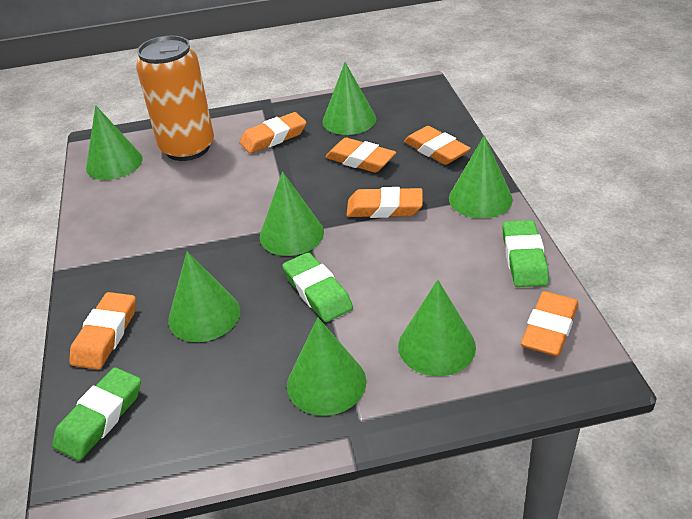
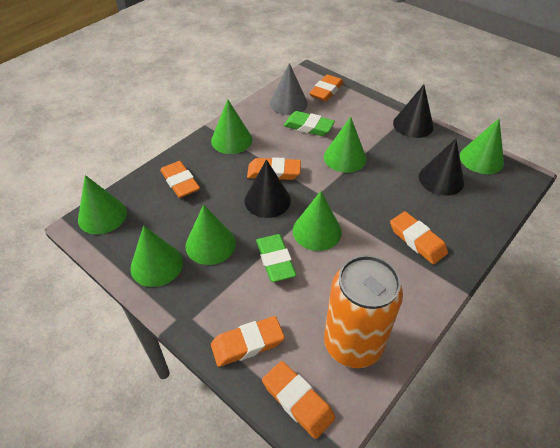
black cone: 0 -> 3
green eraser: 3 -> 2
grey cone: 0 -> 1

